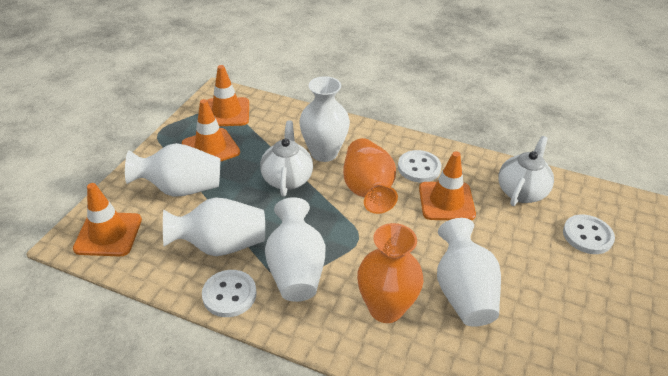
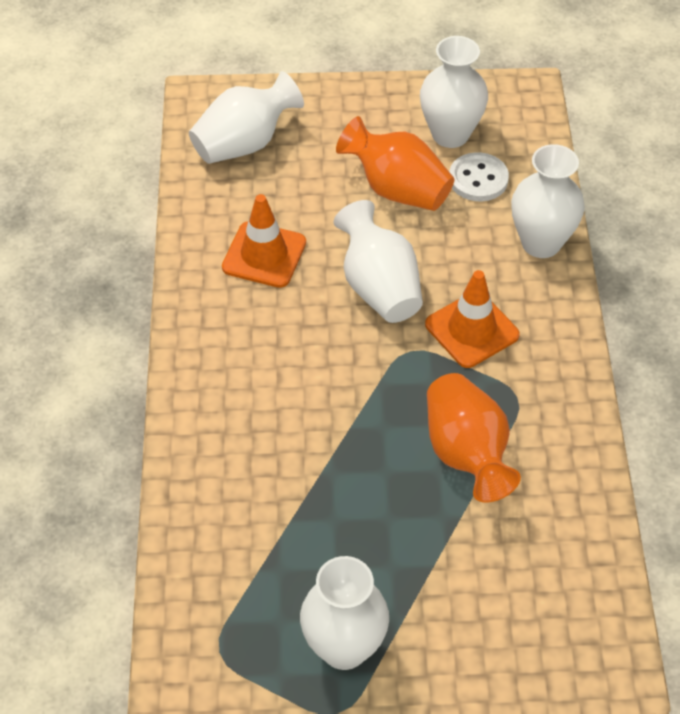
orange traffic cone: 4 -> 2
white button: 3 -> 1
white teapot: 2 -> 0

